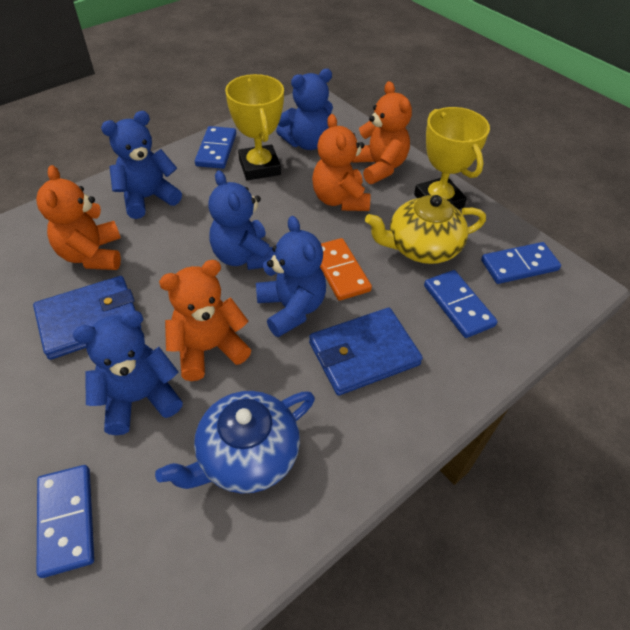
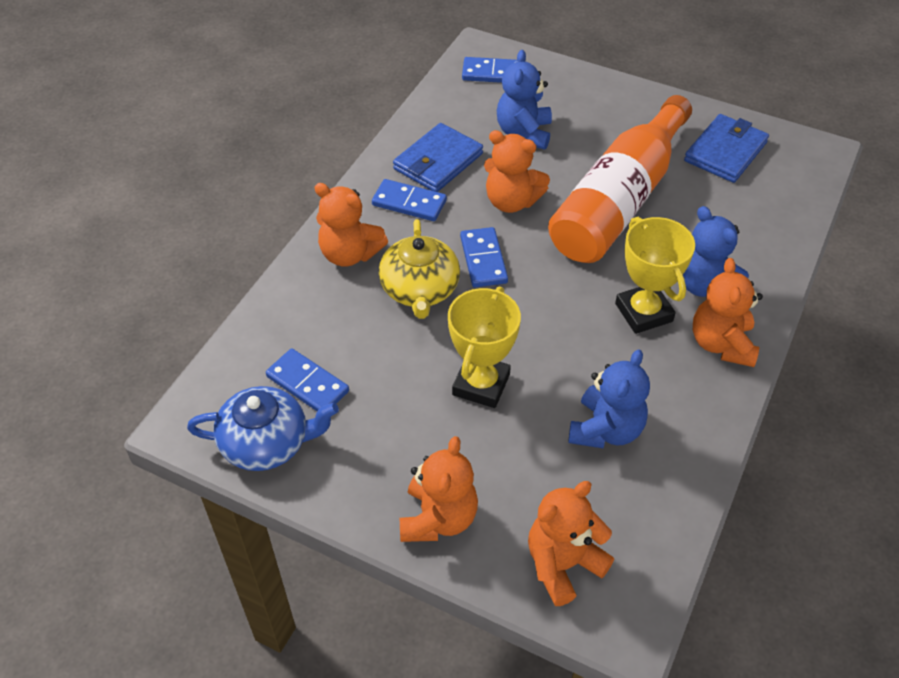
blue teddy bear: 5 -> 3
orange bottle: 0 -> 1
orange domino: 1 -> 0
orange teddy bear: 4 -> 5

